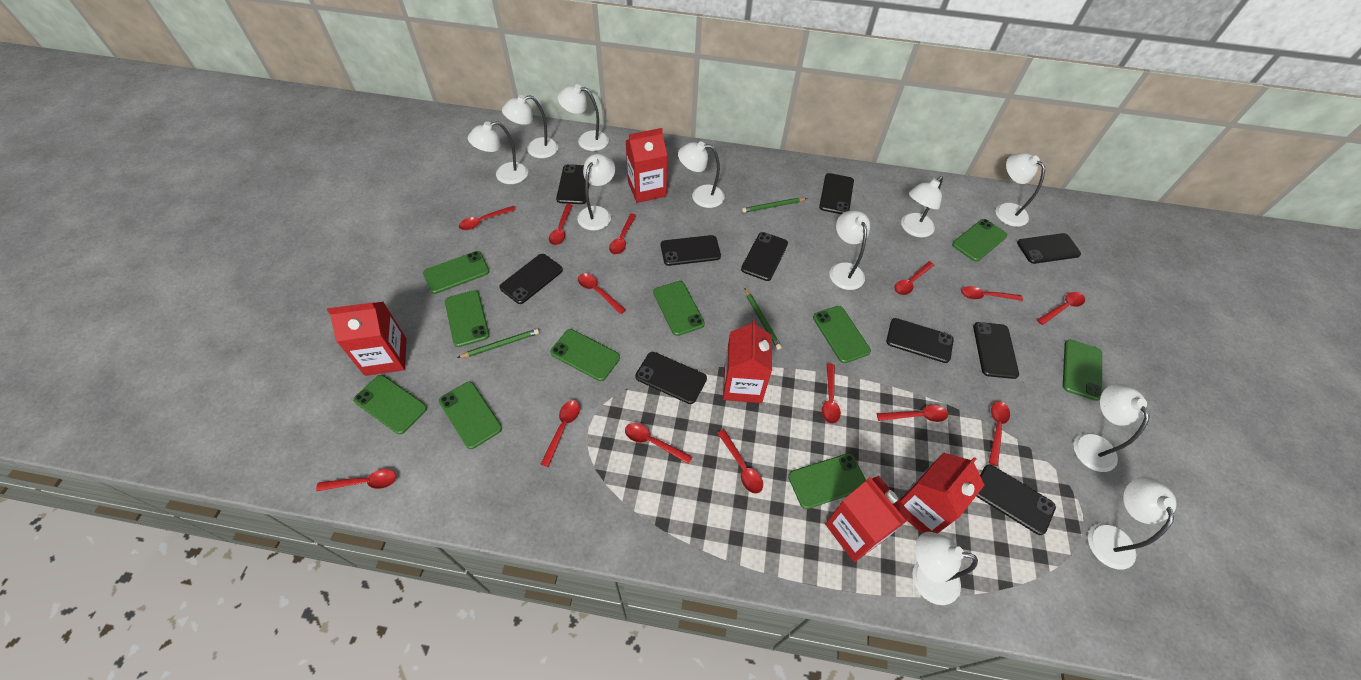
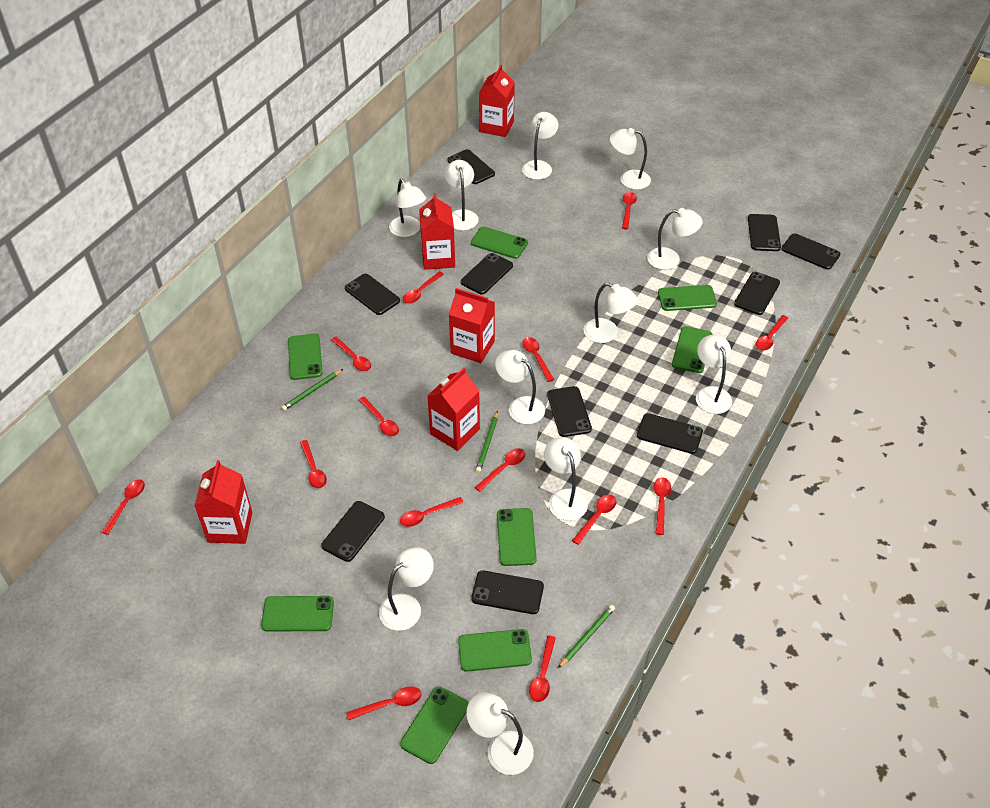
green phone: 10 -> 8

